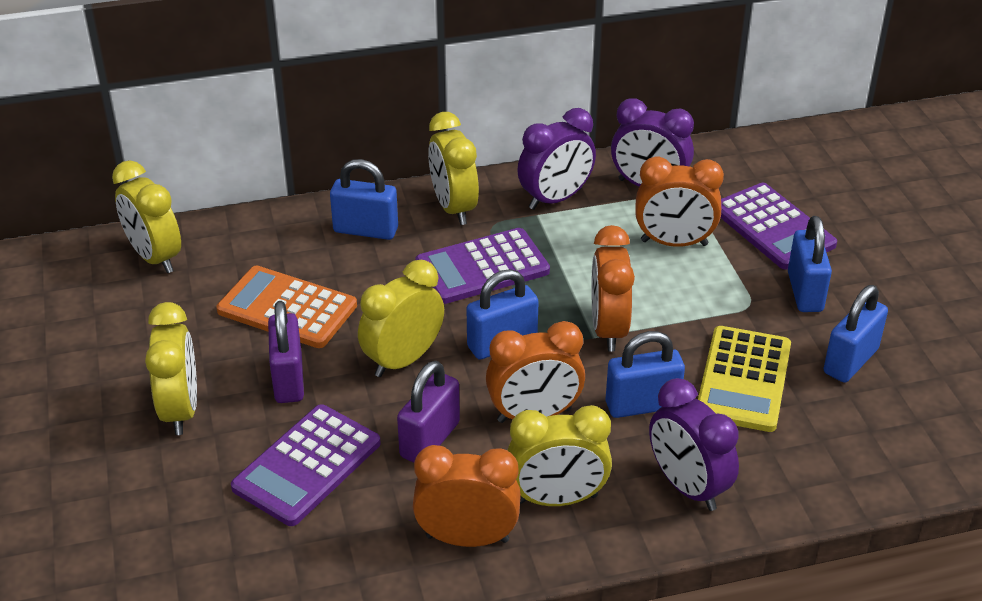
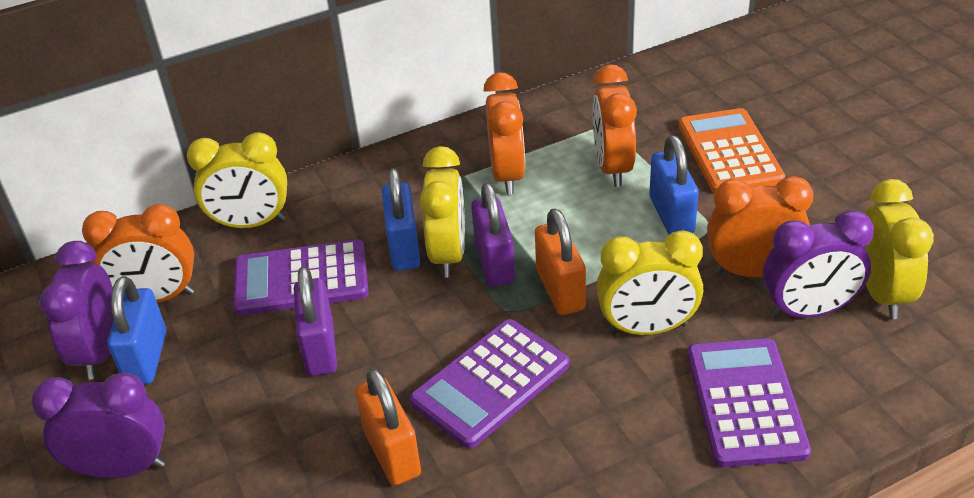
blue padlock: 5 -> 3
orange padlock: 0 -> 2
yellow calculator: 1 -> 0
yellow clock: 5 -> 4

